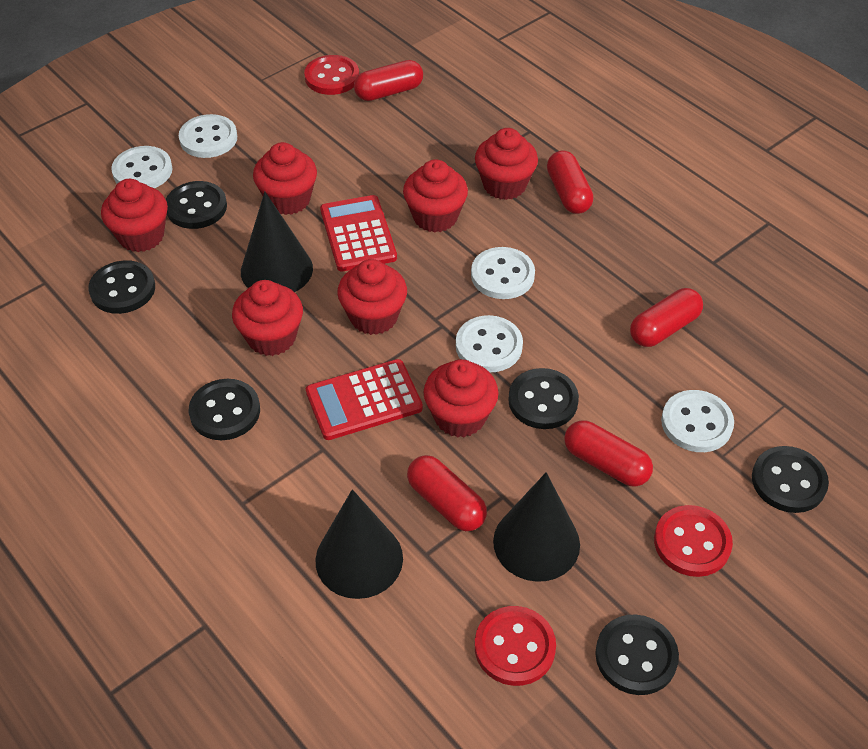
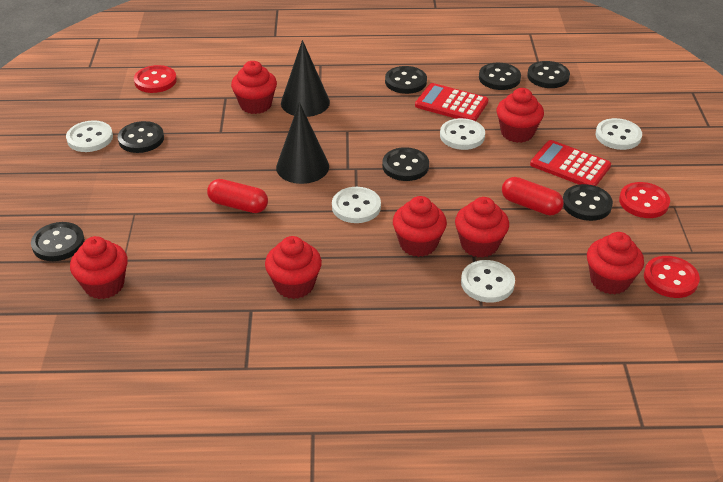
black button: 6 -> 7
black cone: 3 -> 2
red capsule: 5 -> 2

